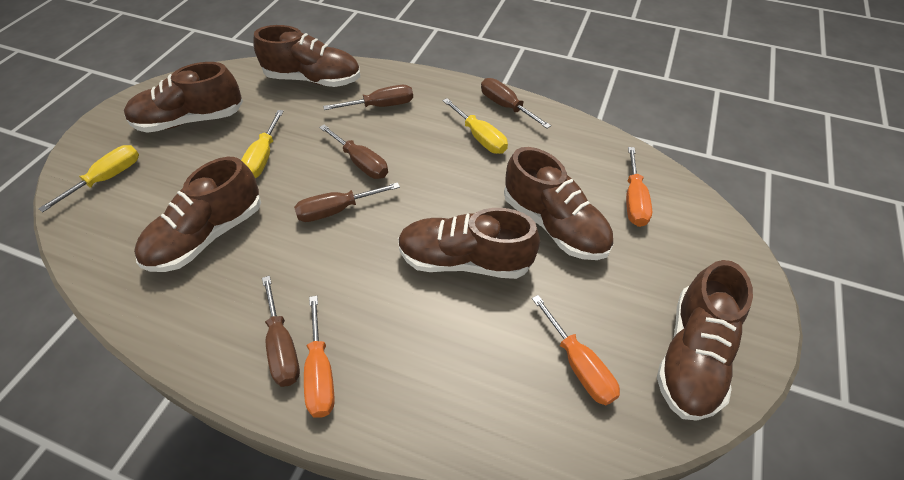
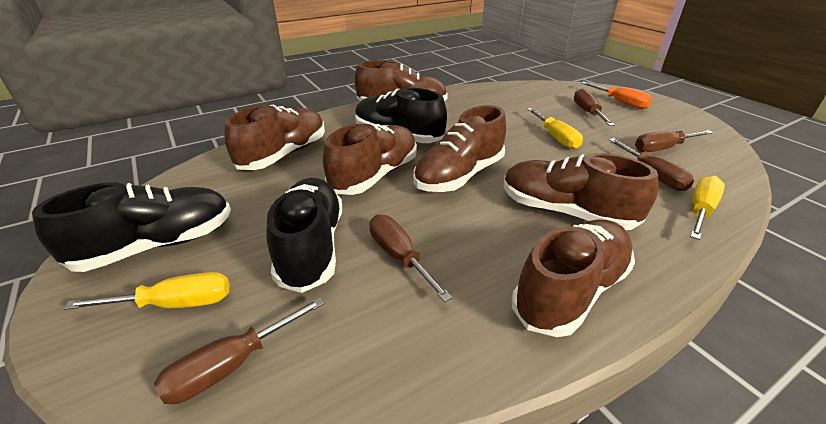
black shoe: 0 -> 3
orange screwdriver: 3 -> 1

